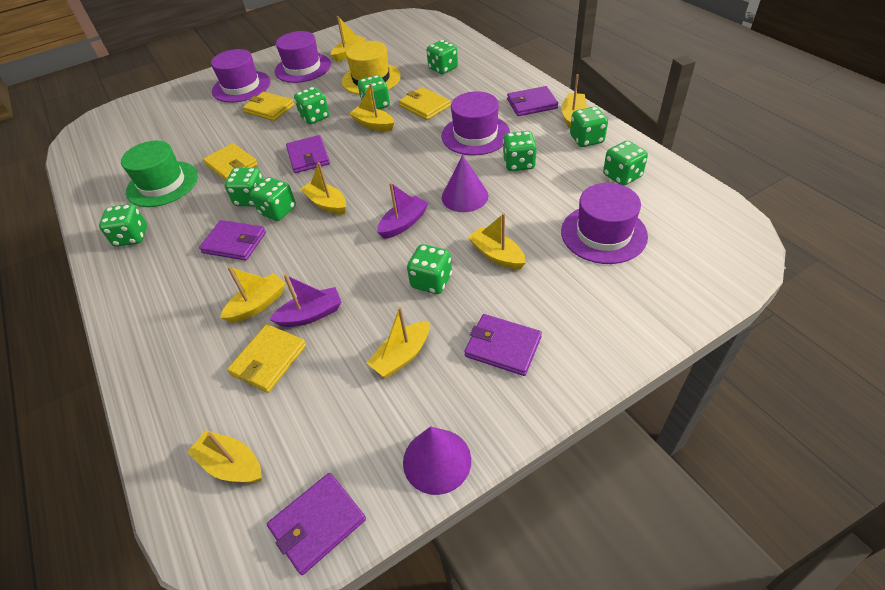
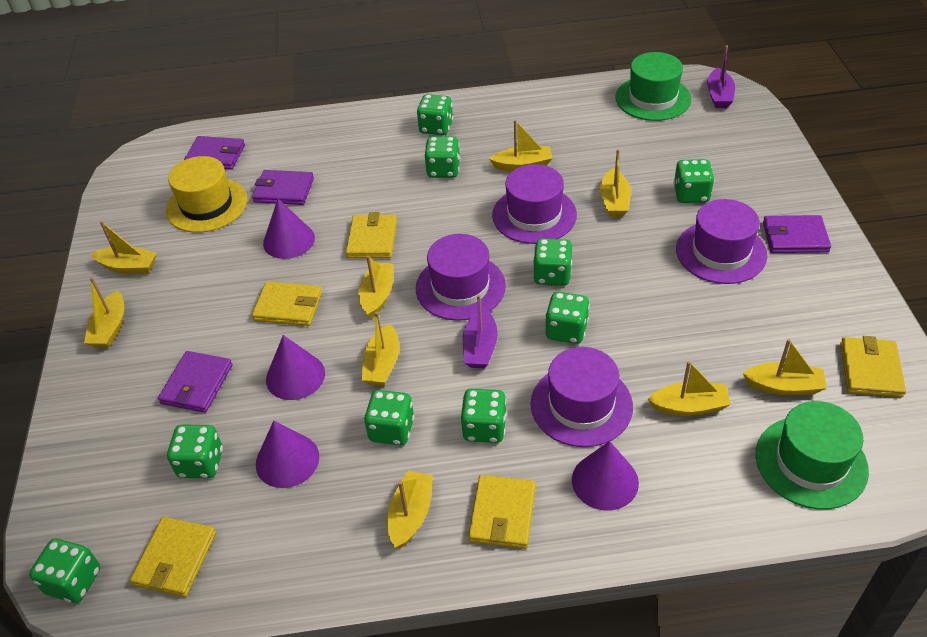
green dice: 10 -> 9
green hat: 1 -> 2
purple cone: 2 -> 4
purple wallet: 5 -> 4
yellow boat: 8 -> 9
yellow wallet: 4 -> 5

